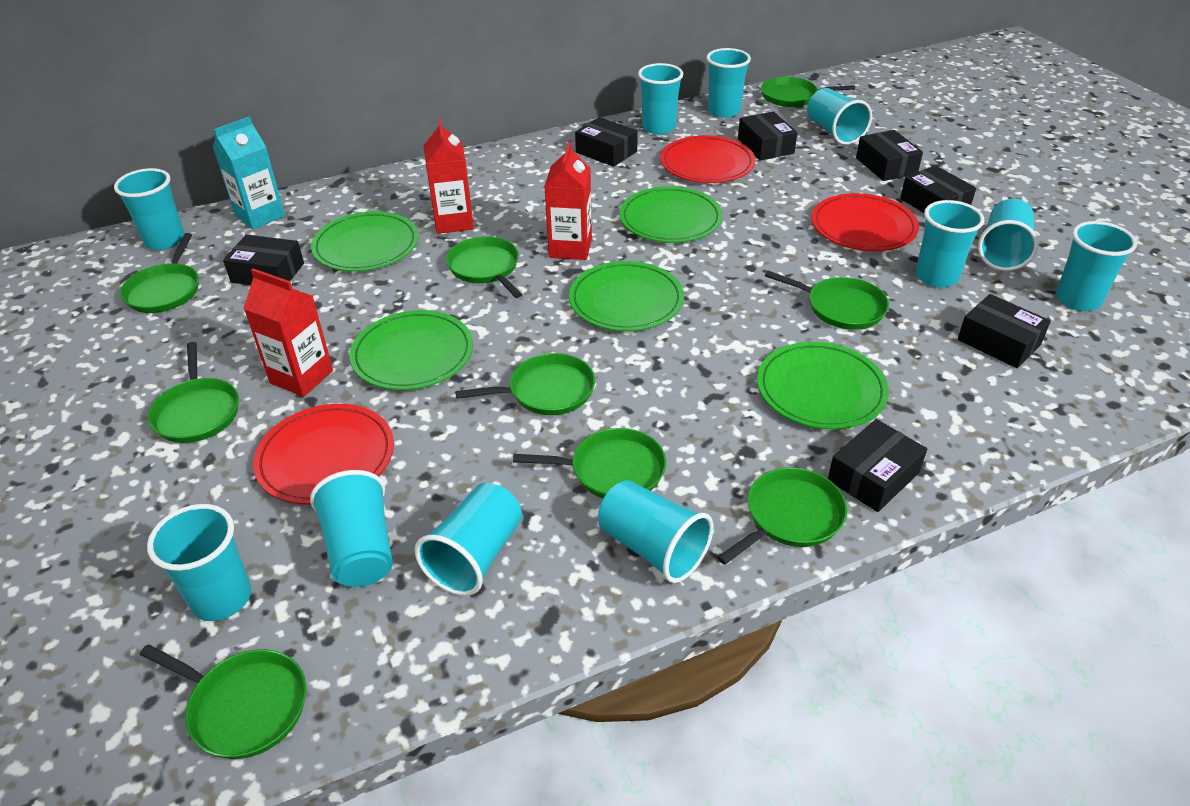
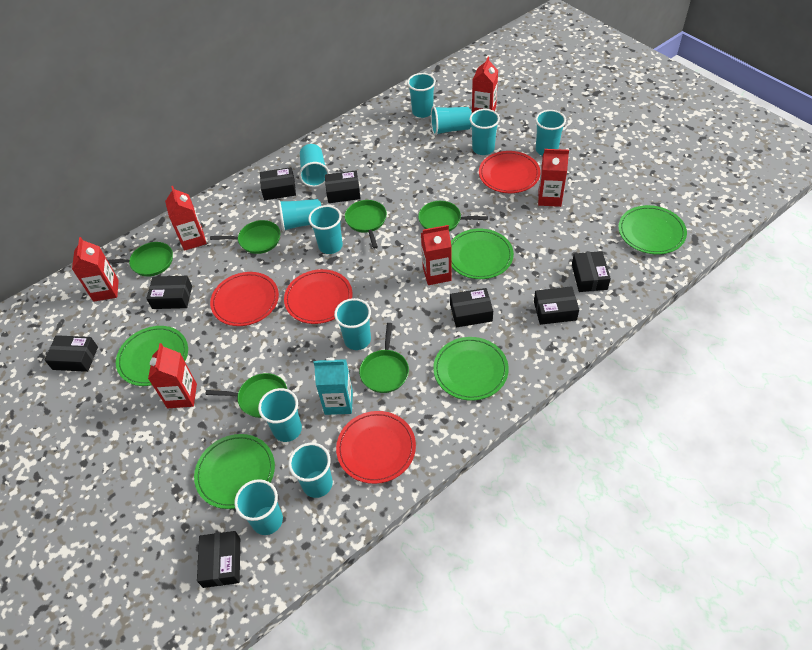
black box: 7 -> 8
green pan: 9 -> 6
red carton: 3 -> 6
red plate: 3 -> 4

